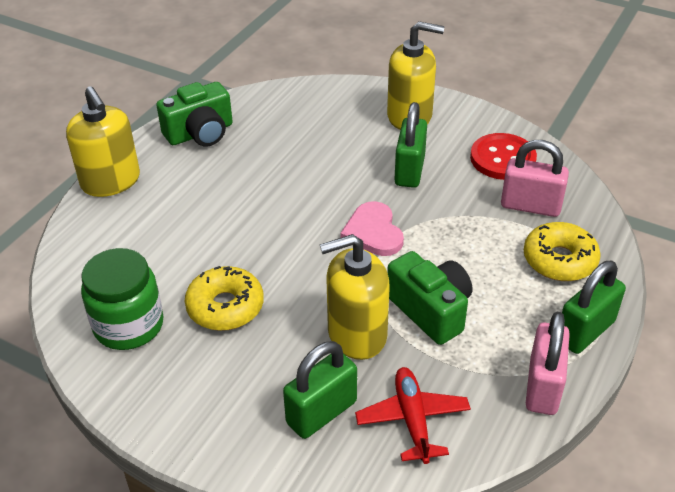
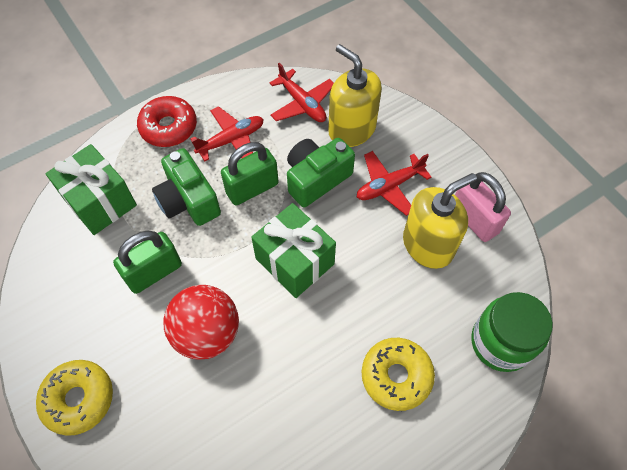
green gift: 0 -> 2
green padlock: 3 -> 2
pink heart: 1 -> 0
pink padlock: 2 -> 1
red ball: 0 -> 1
red button: 1 -> 0
red donut: 0 -> 1
red plane: 1 -> 3
yellow soap dispenser: 3 -> 2

